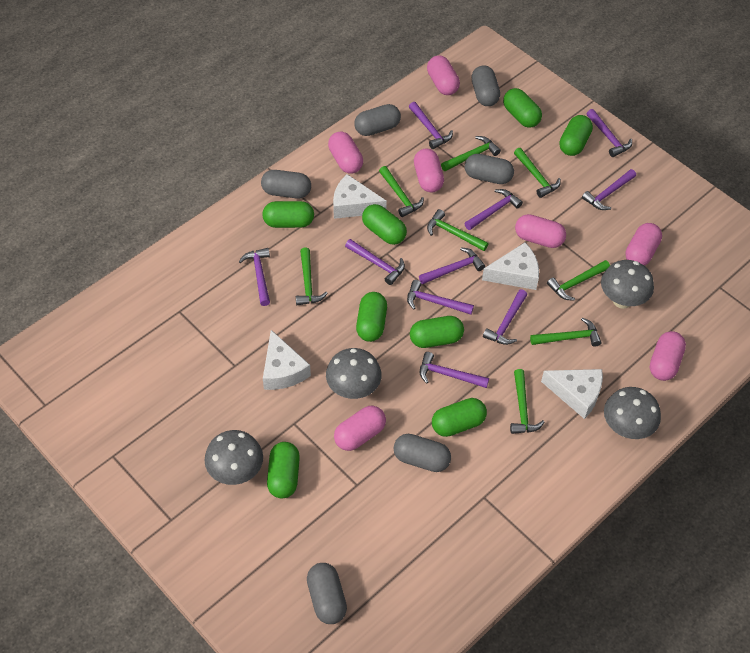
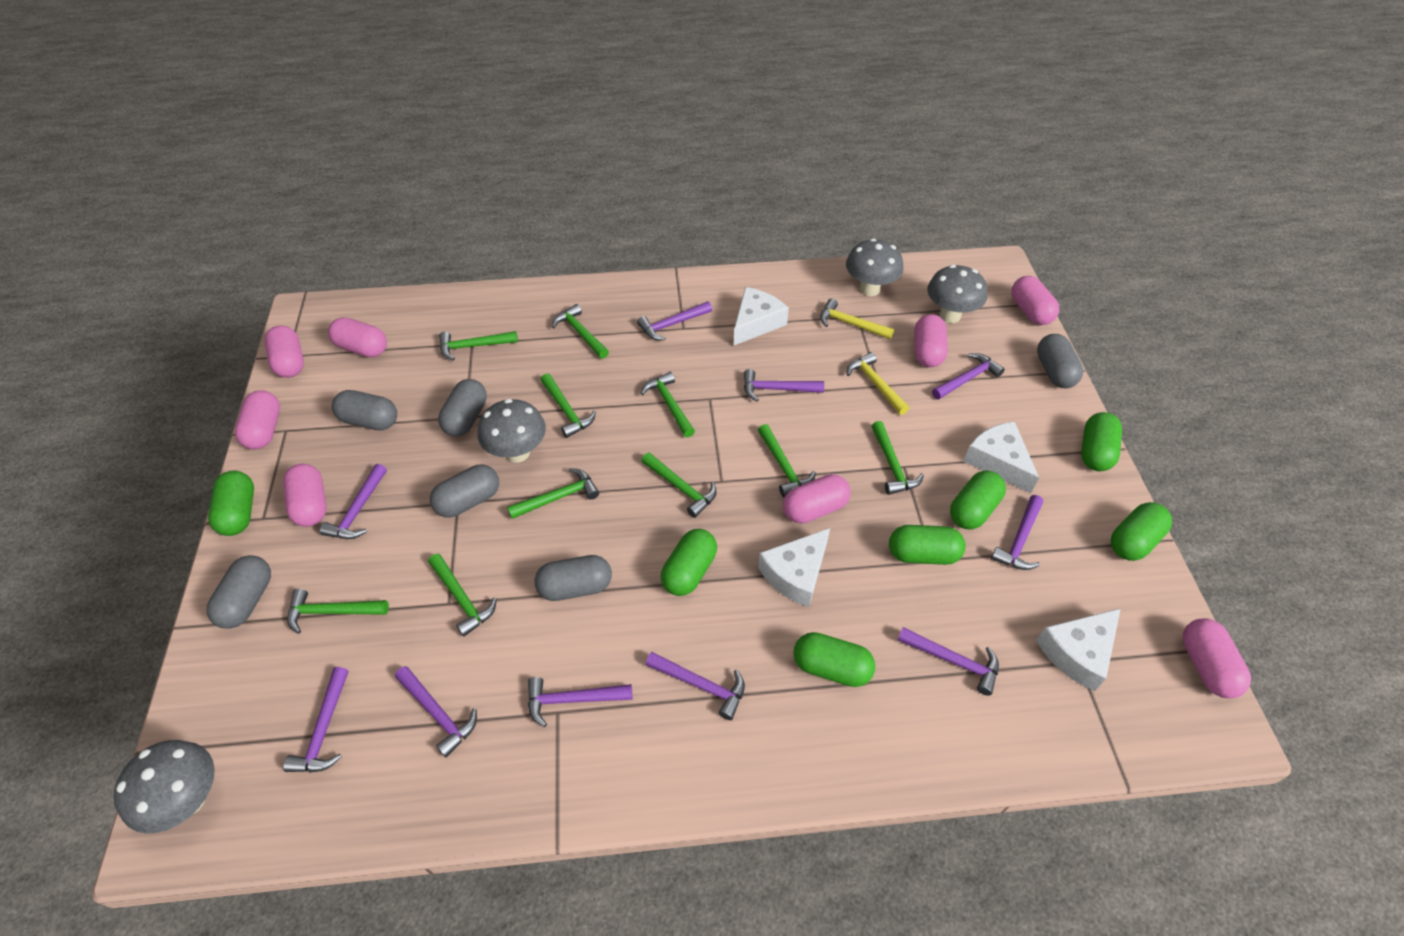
green capsule: 8 -> 7
green hammer: 8 -> 10
pink capsule: 7 -> 8
yellow hammer: 0 -> 2

